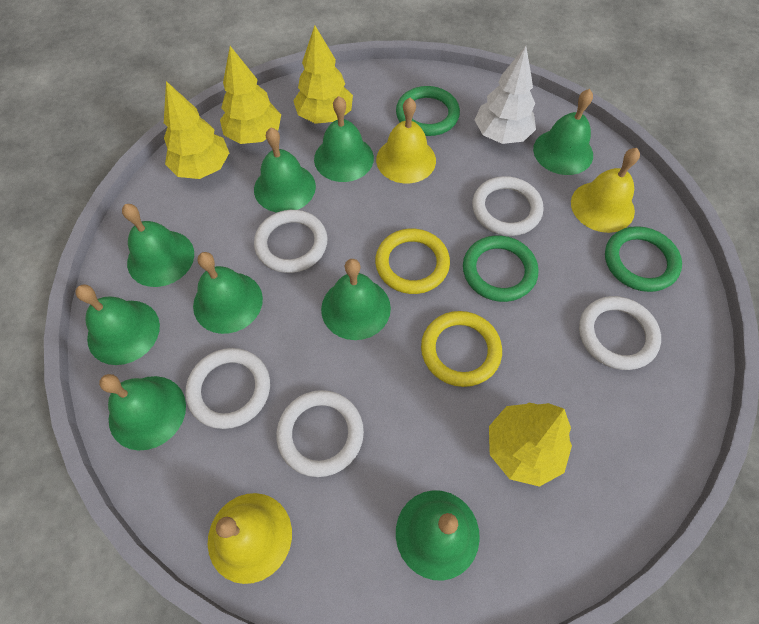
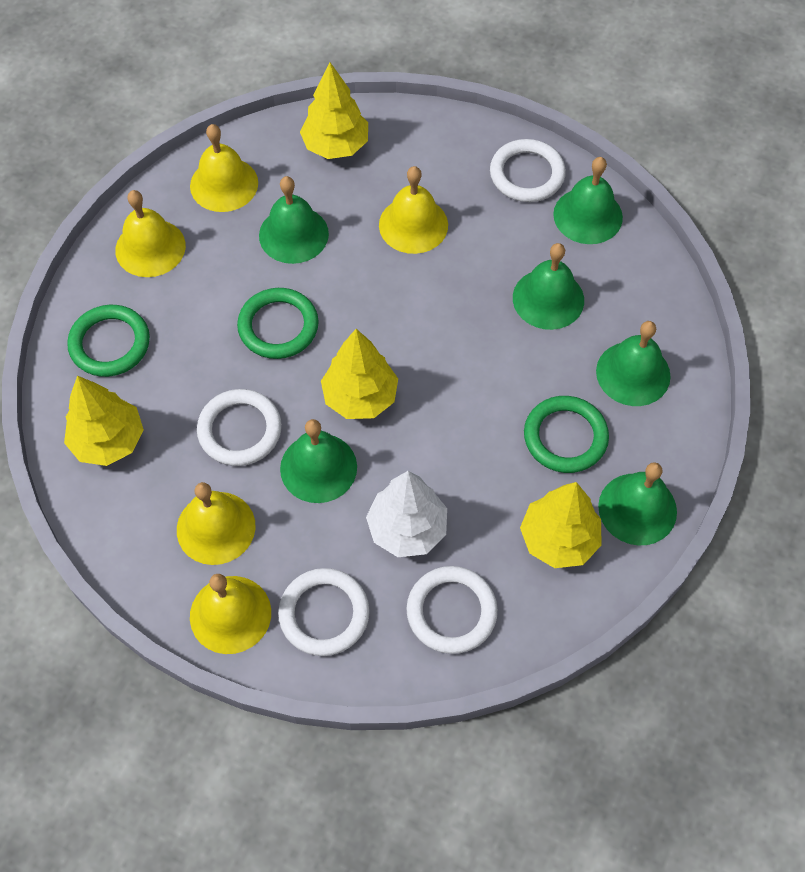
green bell: 9 -> 6
white ring: 5 -> 4
yellow bell: 3 -> 5
yellow ring: 2 -> 0

